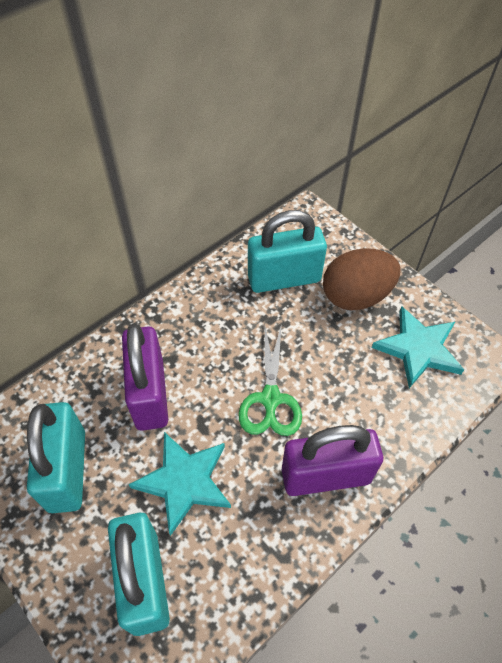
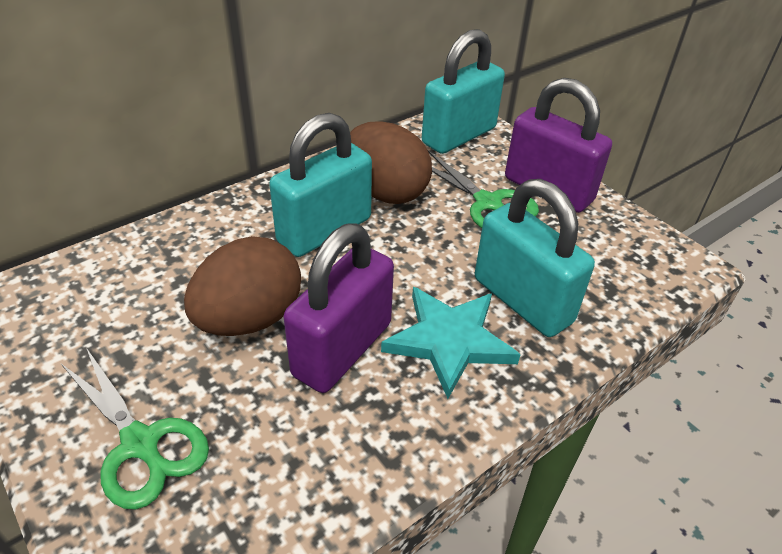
brown egg: 1 -> 2
green scissors: 1 -> 2
turquoise star: 2 -> 1

